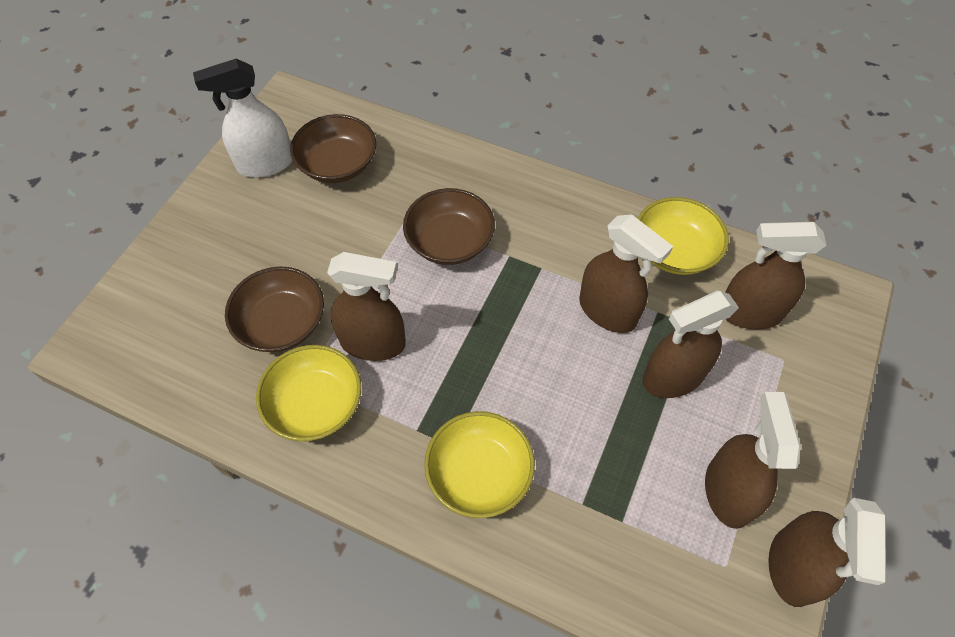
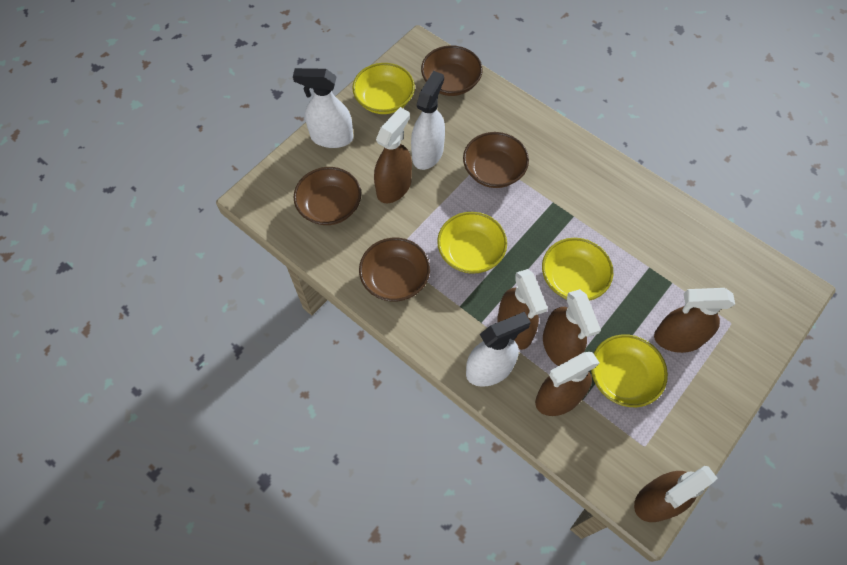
brown bowl: 3 -> 4
white spray bottle: 1 -> 3
yellow bowl: 3 -> 4

